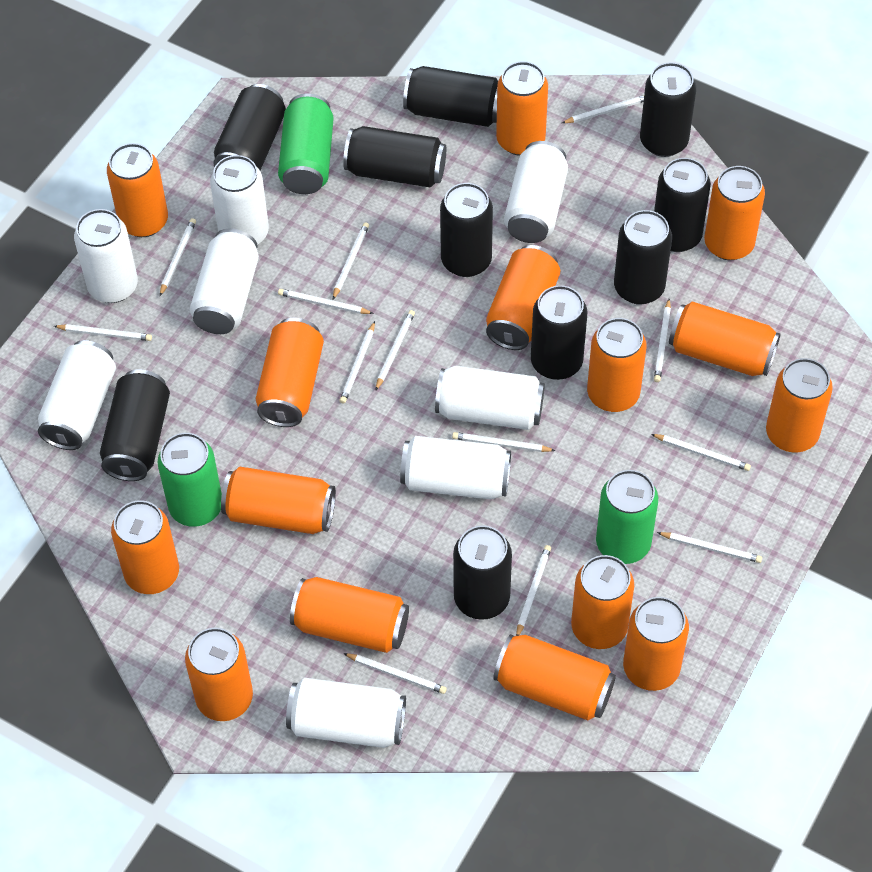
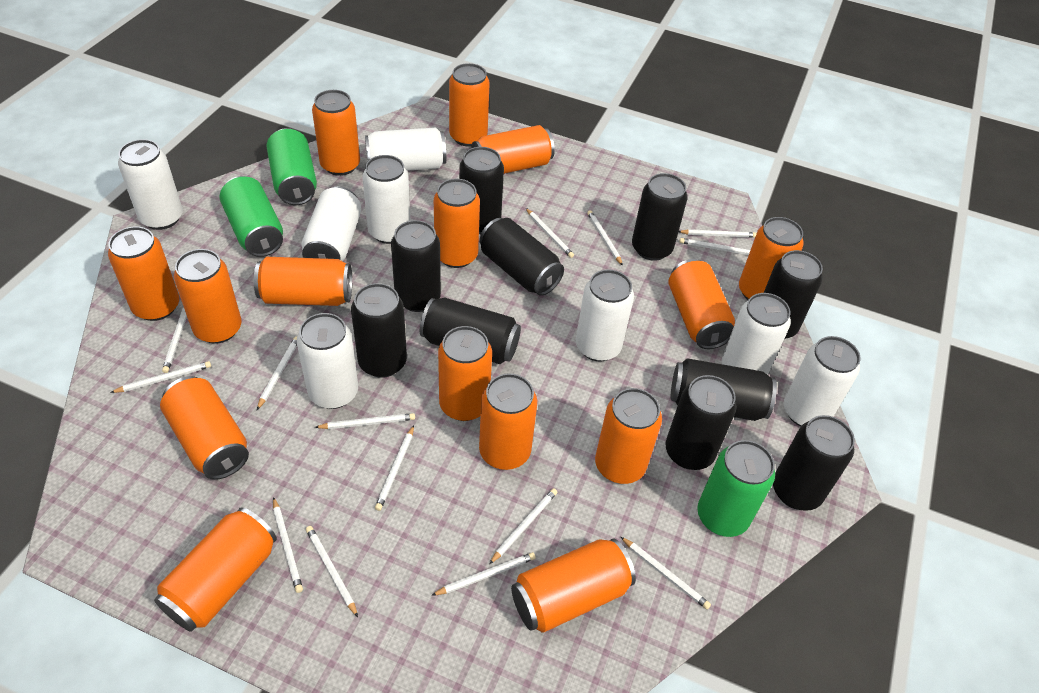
white pencil: 13 -> 14

